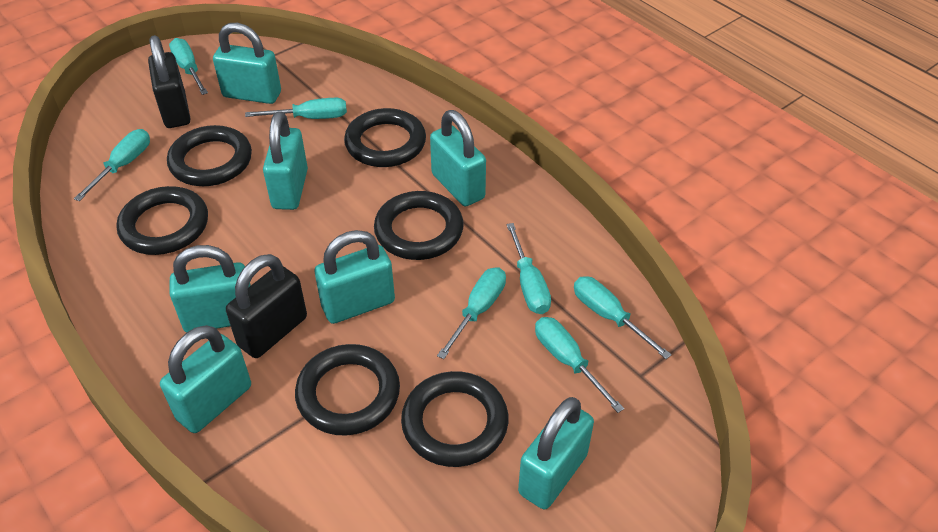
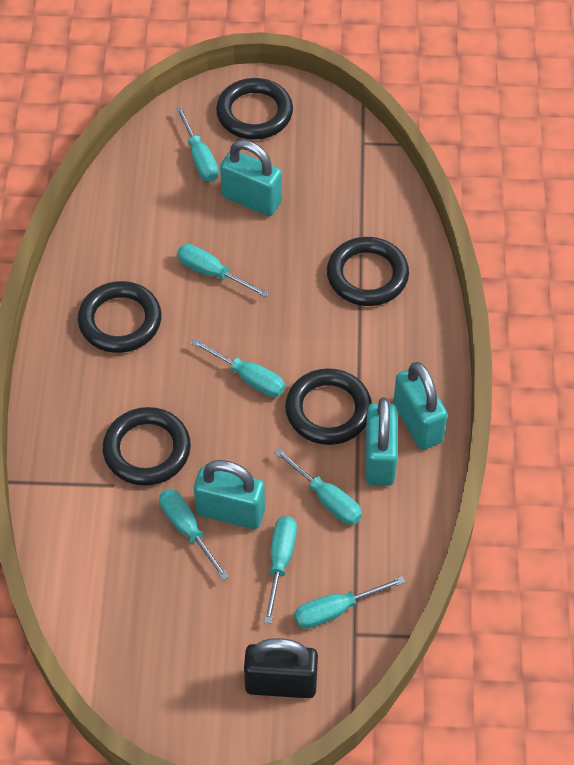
black padlock: 2 -> 1
black ring: 6 -> 5
turquoise padlock: 7 -> 4

